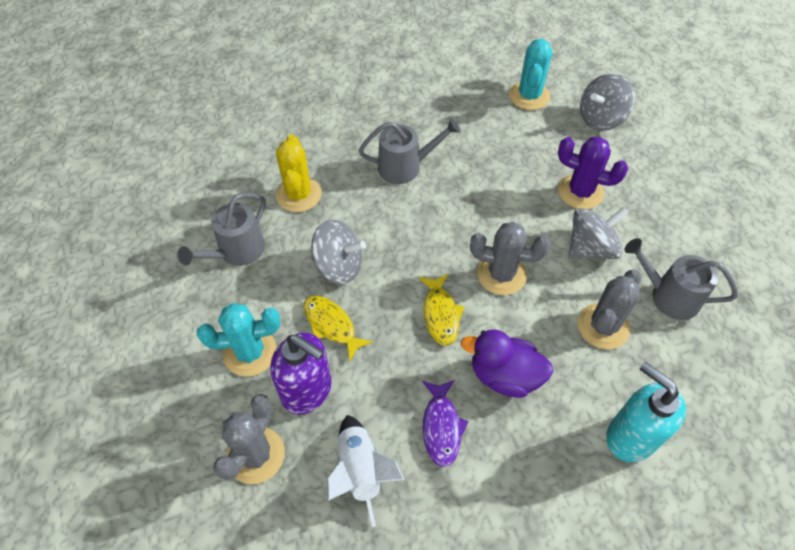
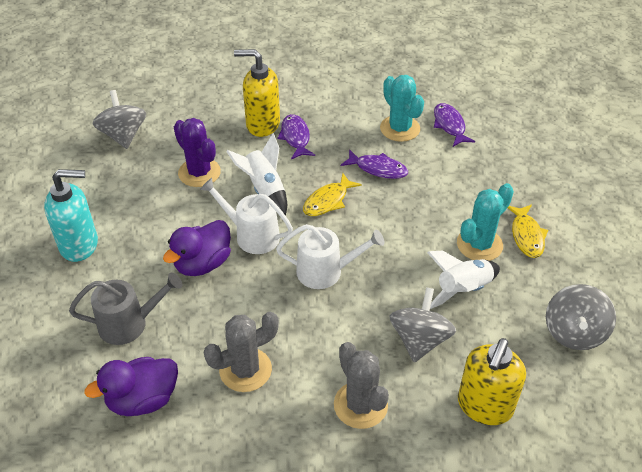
grey cactus: 3 -> 2
grey watering can: 3 -> 1
purple duck: 1 -> 2
purple fish: 1 -> 3
purple soap dispenser: 1 -> 0
white rocket: 1 -> 2
white watering can: 0 -> 2
yellow cactus: 1 -> 0
yellow soap dispenser: 0 -> 2

